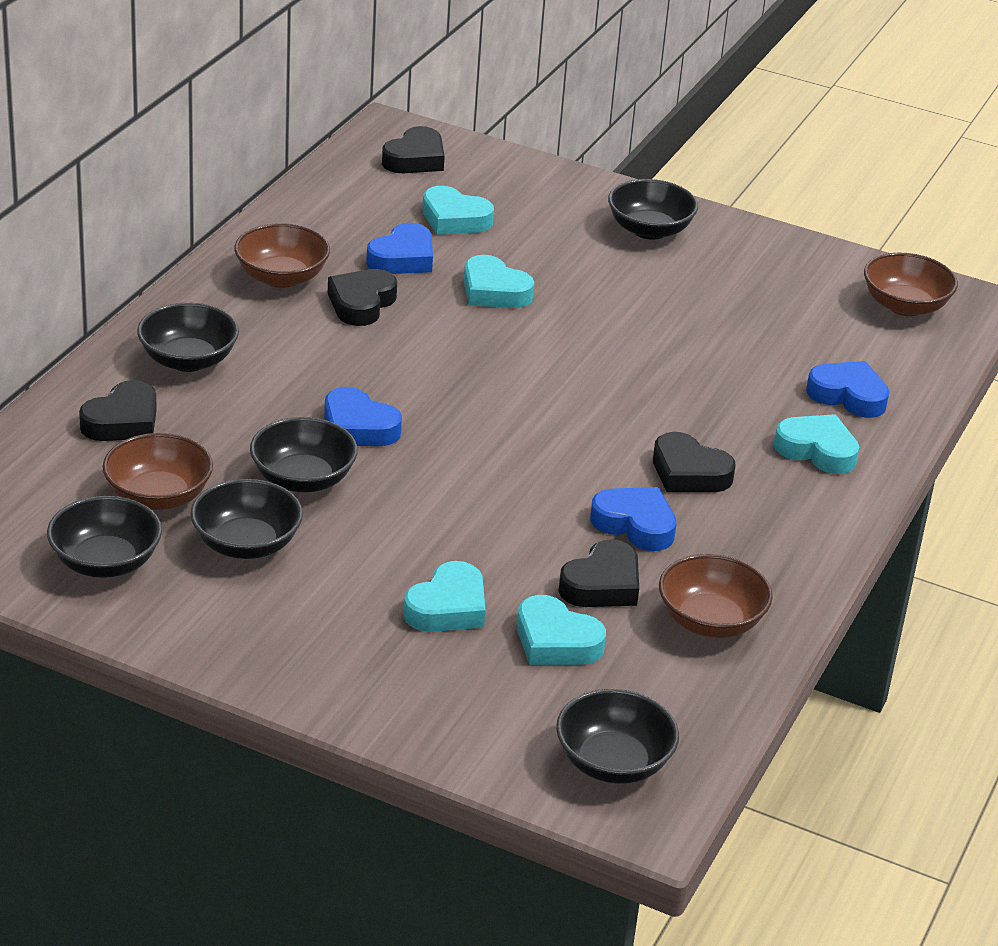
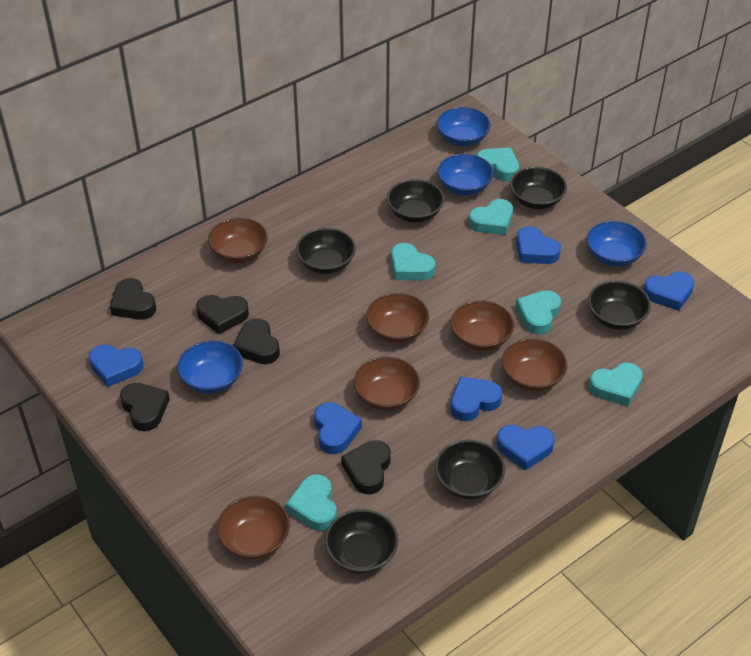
blue bowl: 0 -> 4
blue heart: 4 -> 6
brown bowl: 4 -> 6
turquoise heart: 5 -> 6

